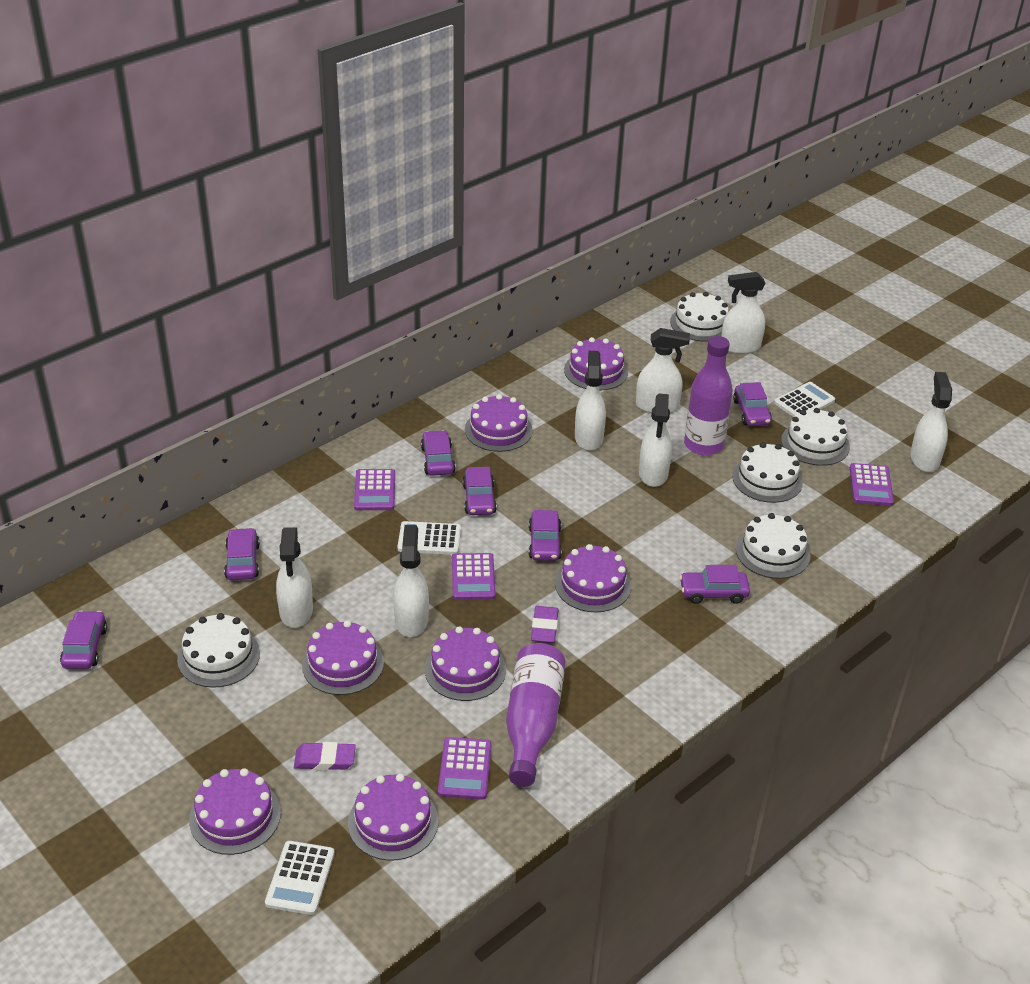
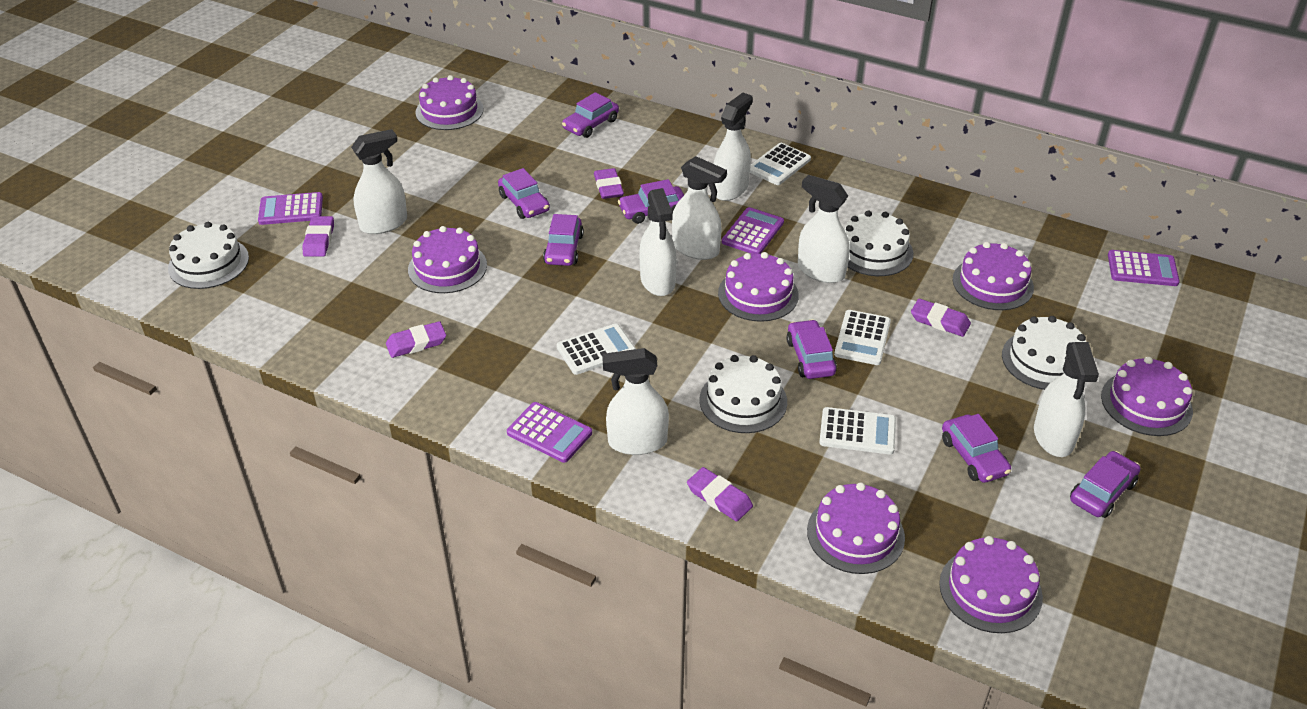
purple bottle: 2 -> 0
purple eraser: 2 -> 5
white cake: 5 -> 4
white calculator: 3 -> 4

